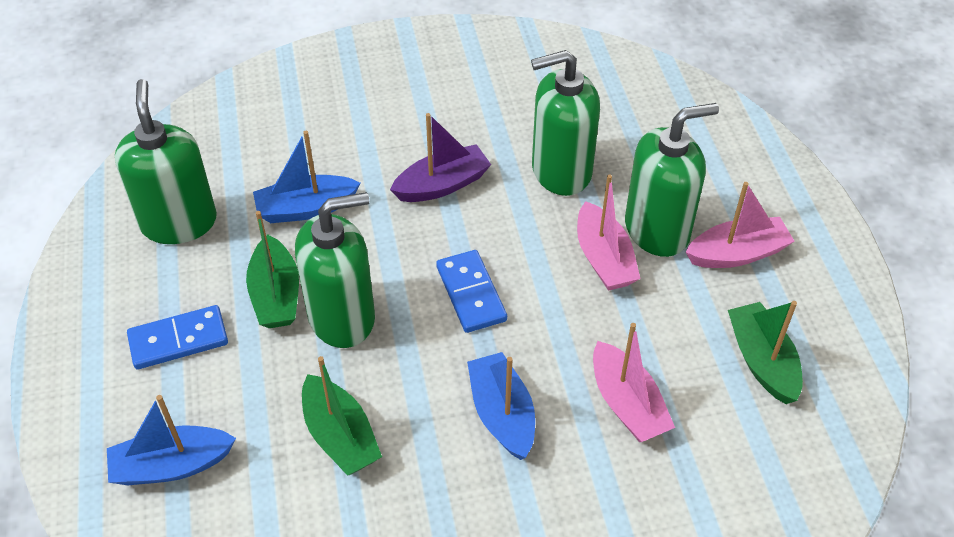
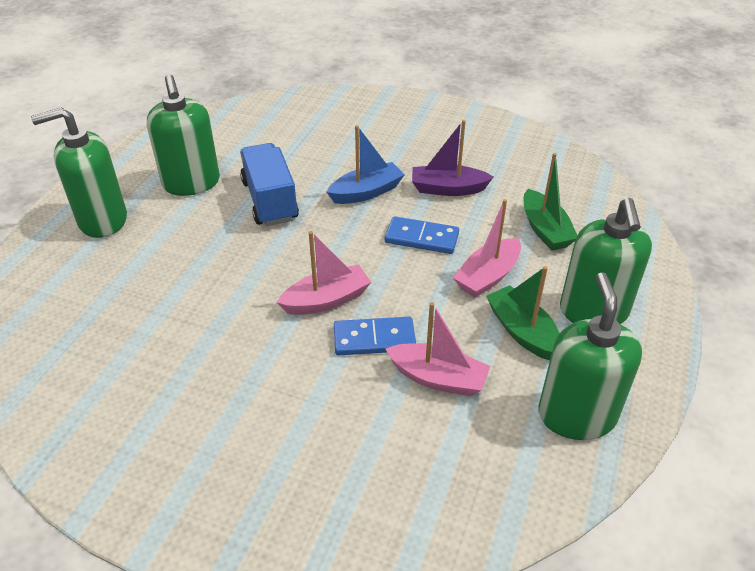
blue boat: 3 -> 1
blue truck: 0 -> 1
green boat: 3 -> 2

